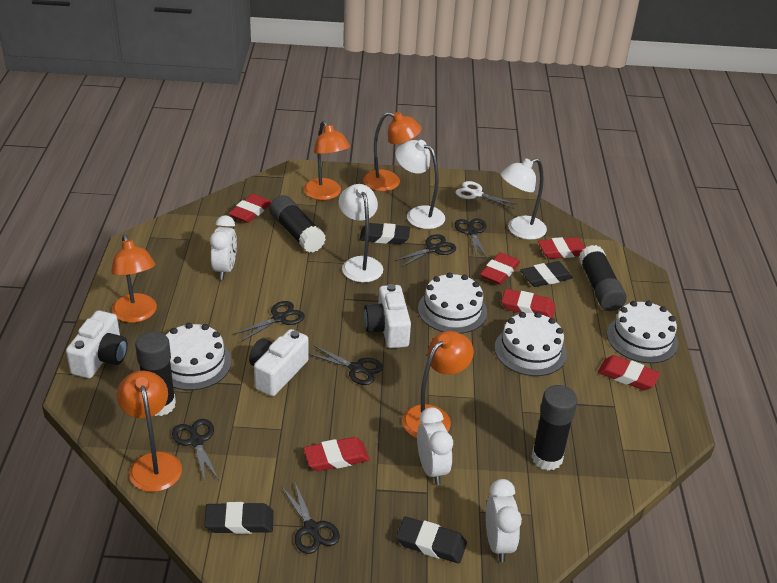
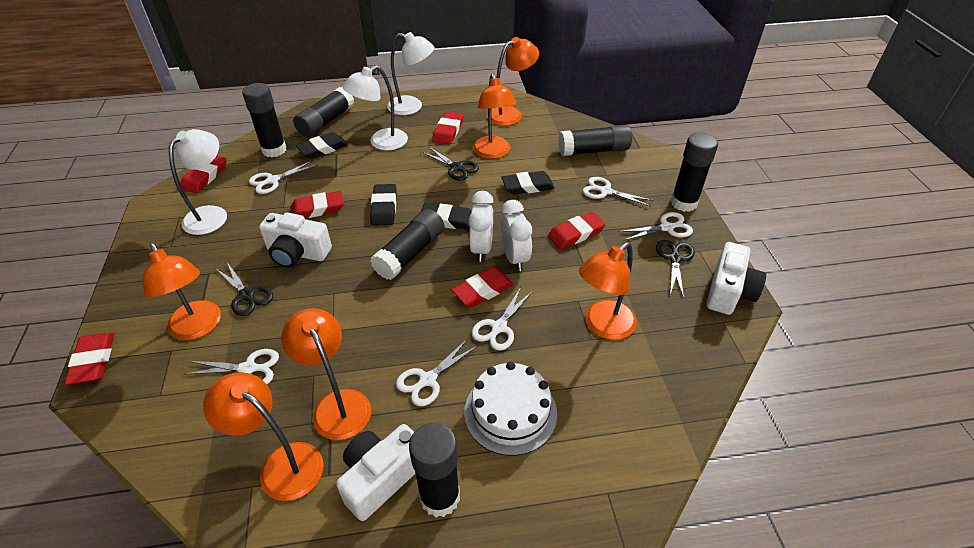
black glue stick: 4 -> 6
black scissors: 6 -> 3
orange lamp: 5 -> 6
white cake: 4 -> 1
white clock: 3 -> 2
white scissors: 1 -> 6

